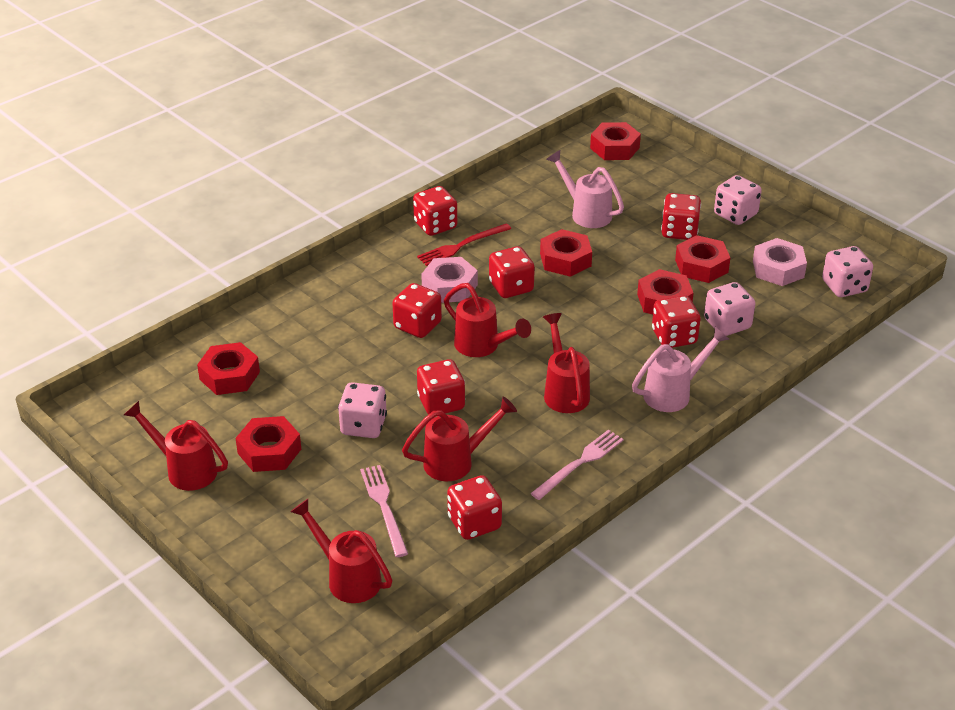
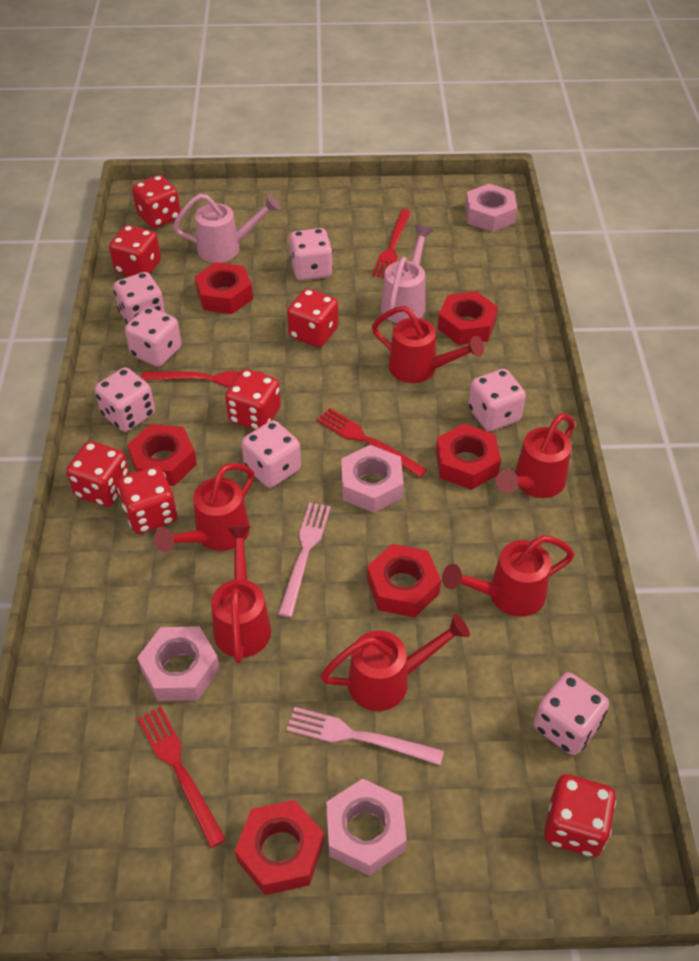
pink dice: 4 -> 7
pink nut: 2 -> 4
red fork: 1 -> 4
red watering can: 5 -> 6

